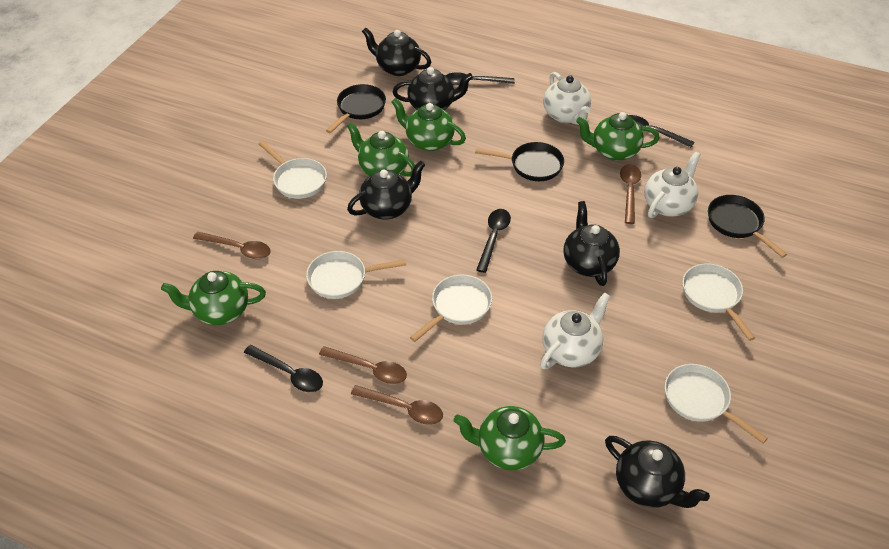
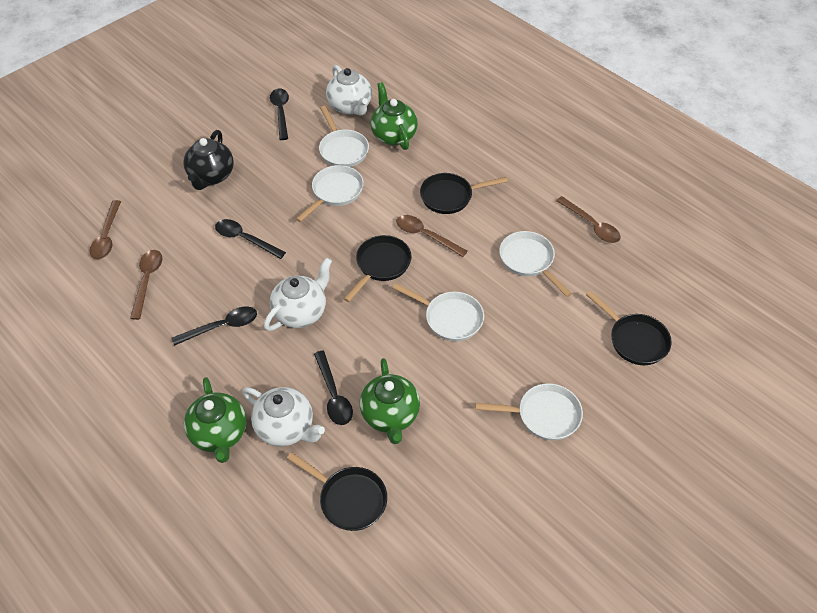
black pan: 3 -> 4
black teapot: 5 -> 1
green teapot: 5 -> 3

